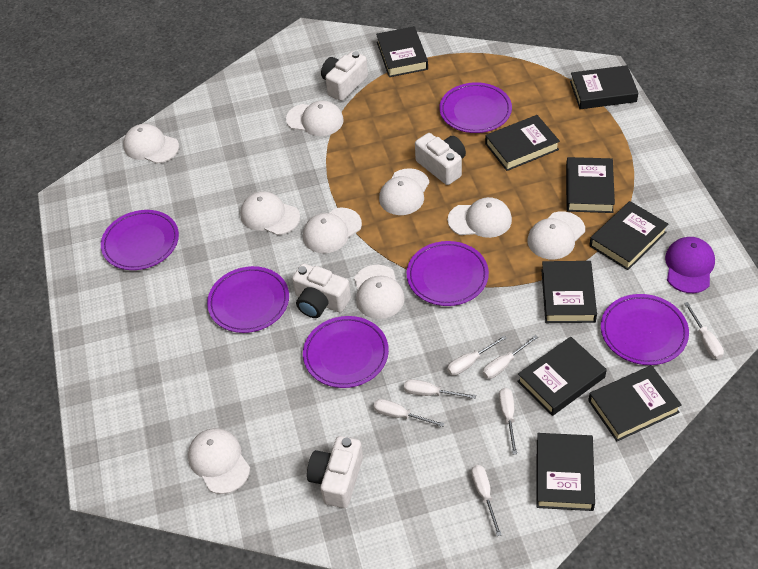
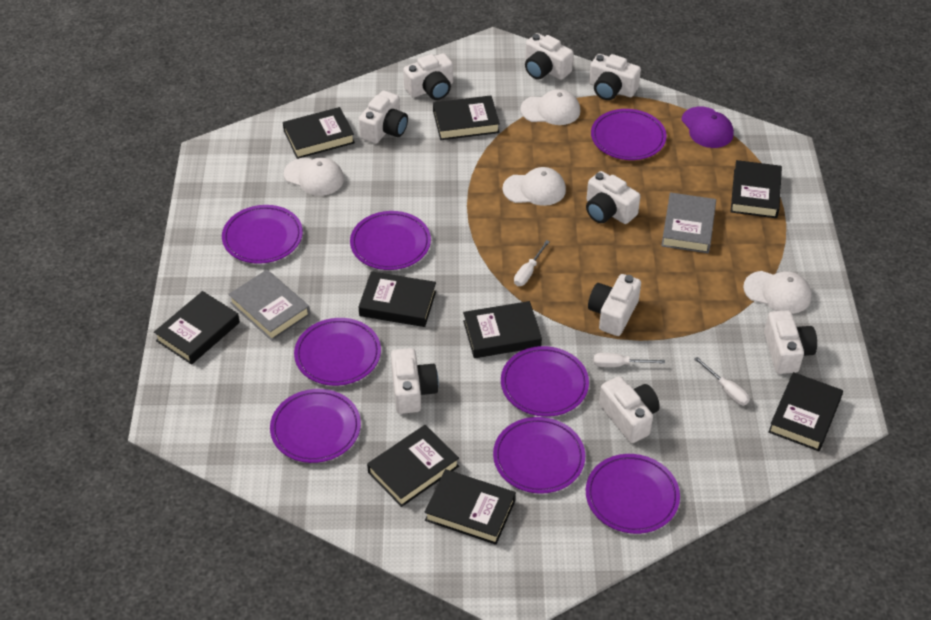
grey book: 0 -> 2
purple plate: 6 -> 8
white camera: 4 -> 9
white cap: 9 -> 4
white screwdriver: 7 -> 3

